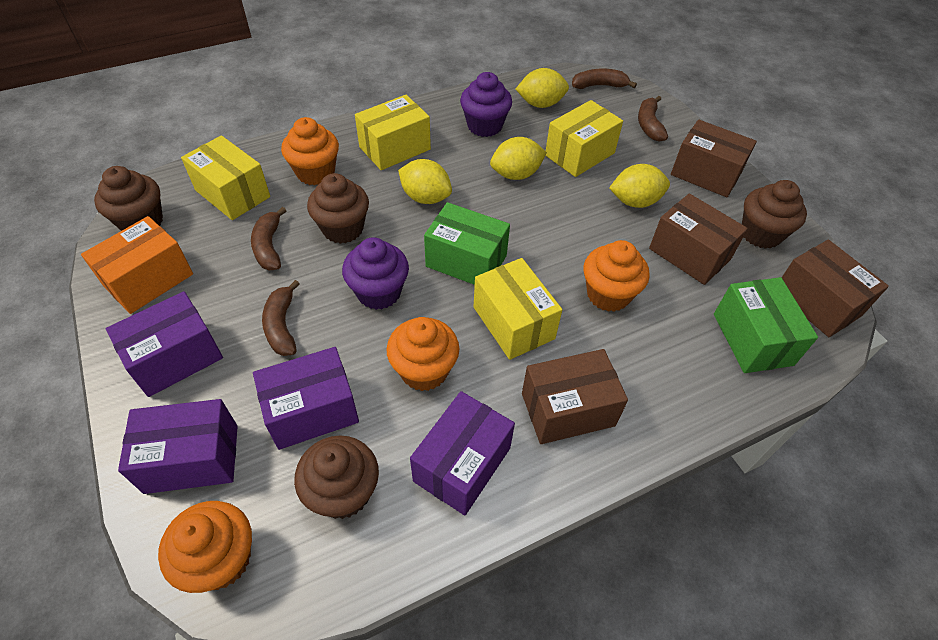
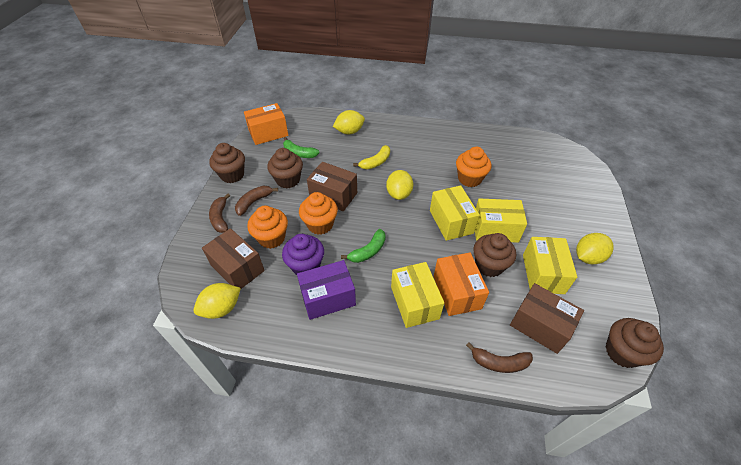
brown banana: 4 -> 3
brown box: 4 -> 3
green banana: 0 -> 2
green box: 2 -> 0
orange box: 1 -> 2
orange cupcake: 4 -> 3
purple box: 4 -> 1
purple cupcake: 2 -> 1
yellow banana: 0 -> 1

